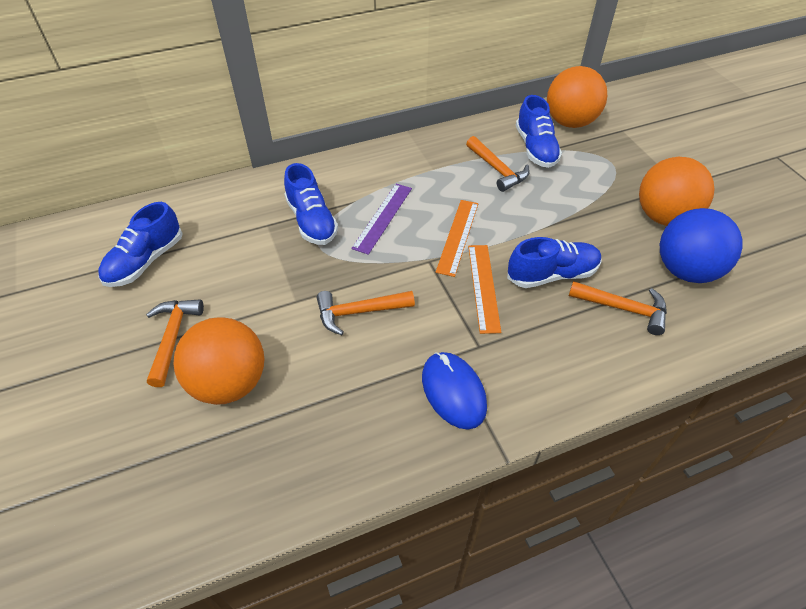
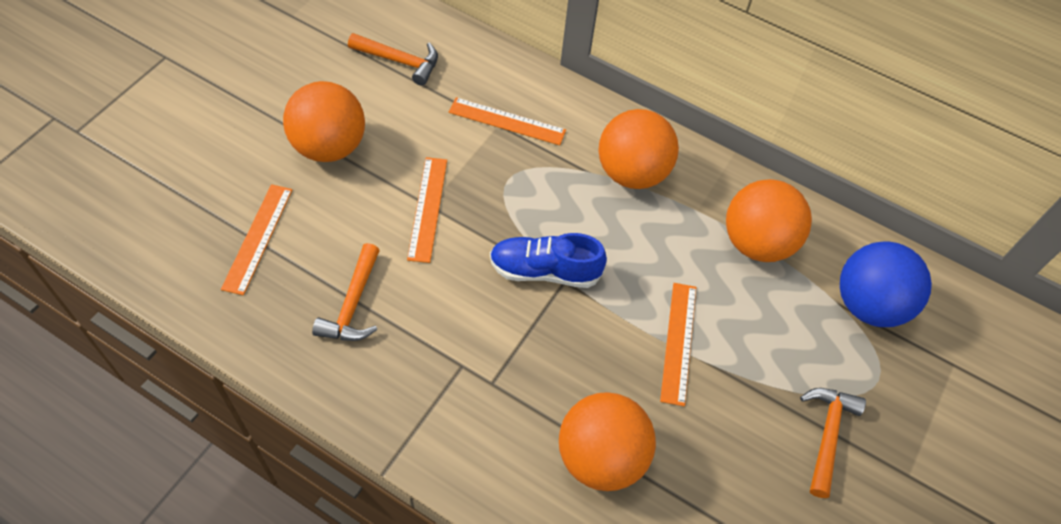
blue mouse: 1 -> 0
blue shoe: 4 -> 1
orange ball: 3 -> 4
orange hammer: 4 -> 3
orange ruler: 2 -> 4
purple ruler: 1 -> 0

